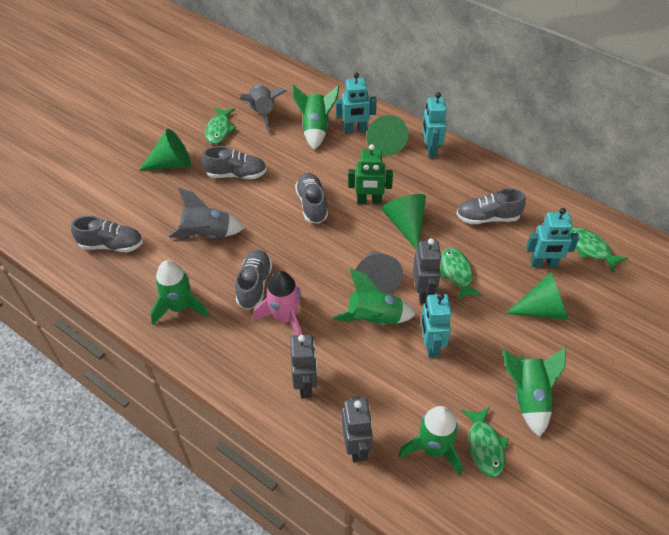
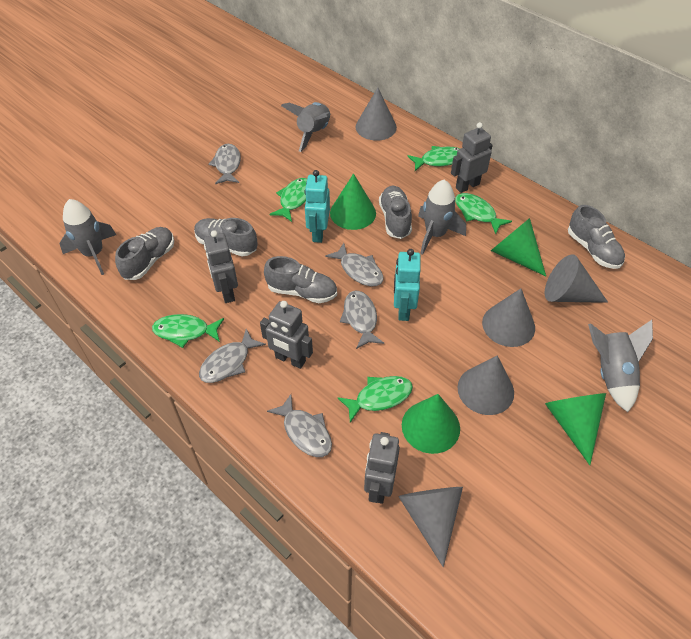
green fish: 4 -> 5
green robot: 1 -> 0
green rocket: 5 -> 0
grey cone: 1 -> 5
grey fish: 0 -> 5
grey robot: 3 -> 4
grey rocket: 2 -> 4
pink rocket: 1 -> 0
turquoise robot: 4 -> 2

